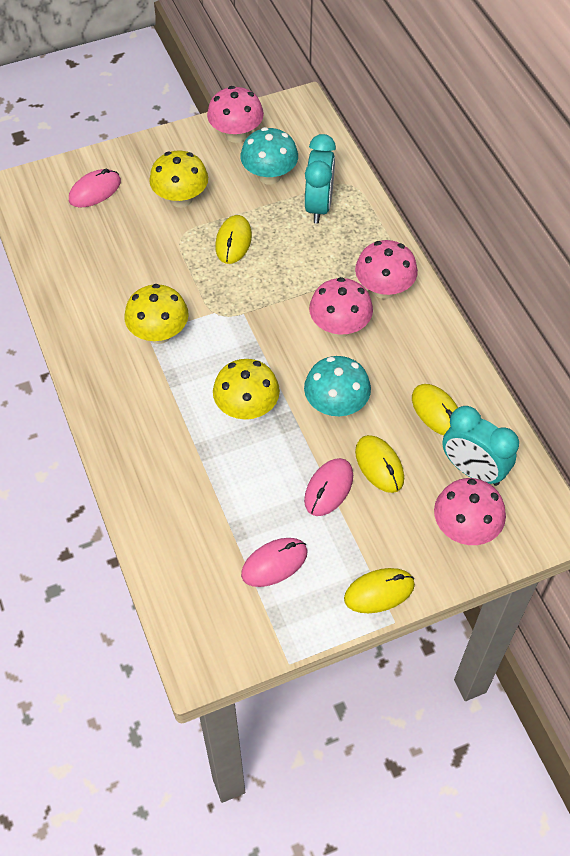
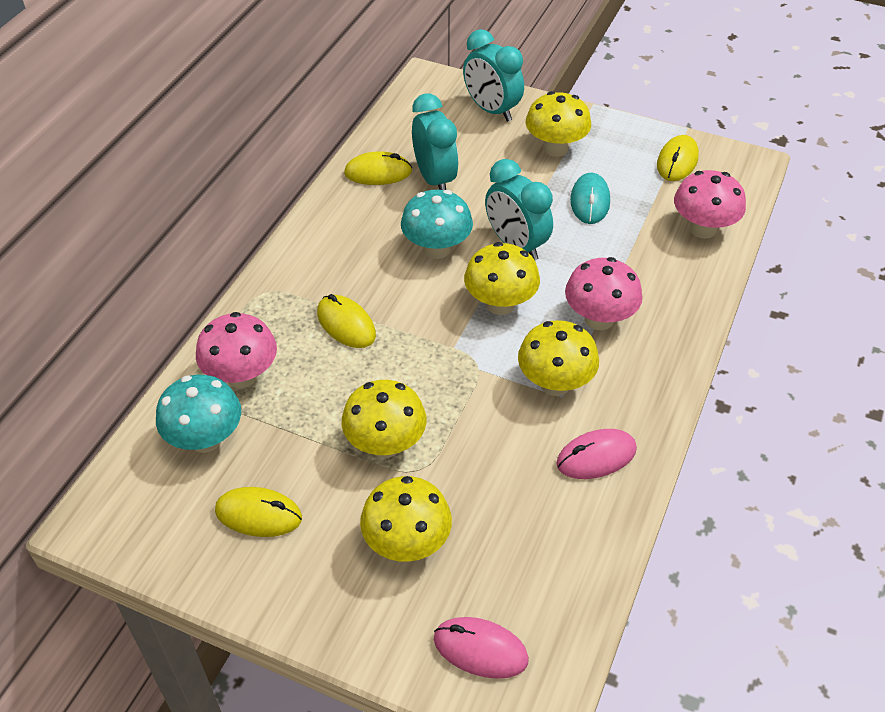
pink mouse: 3 -> 2
pink mushroom: 4 -> 3
turquoise clock: 2 -> 3
turquoise mouse: 0 -> 1
yellow mushroom: 3 -> 5

